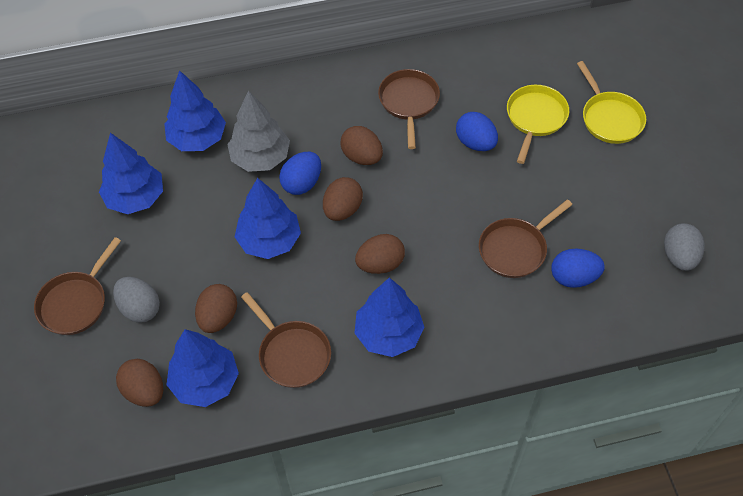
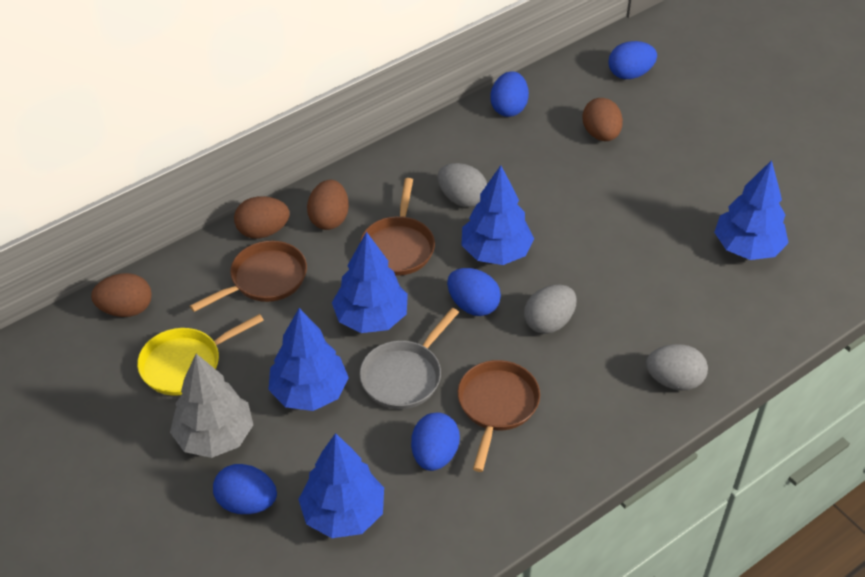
blue egg: 3 -> 5
brown egg: 5 -> 4
brown pan: 4 -> 3
grey egg: 2 -> 3
grey pan: 0 -> 1
yellow pan: 2 -> 1

